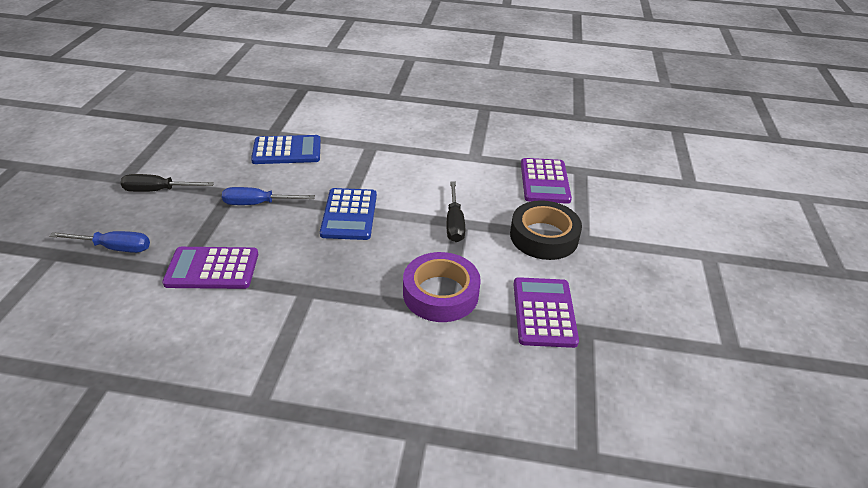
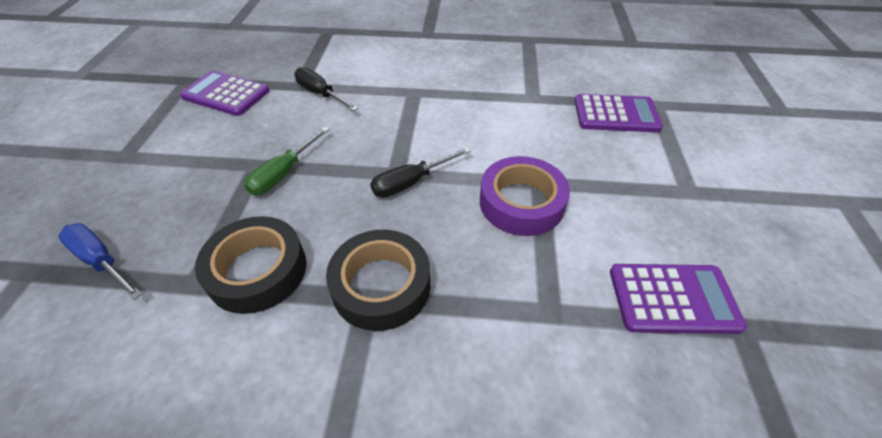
black tape: 1 -> 2
blue calculator: 2 -> 0
blue screwdriver: 2 -> 1
green screwdriver: 0 -> 1

